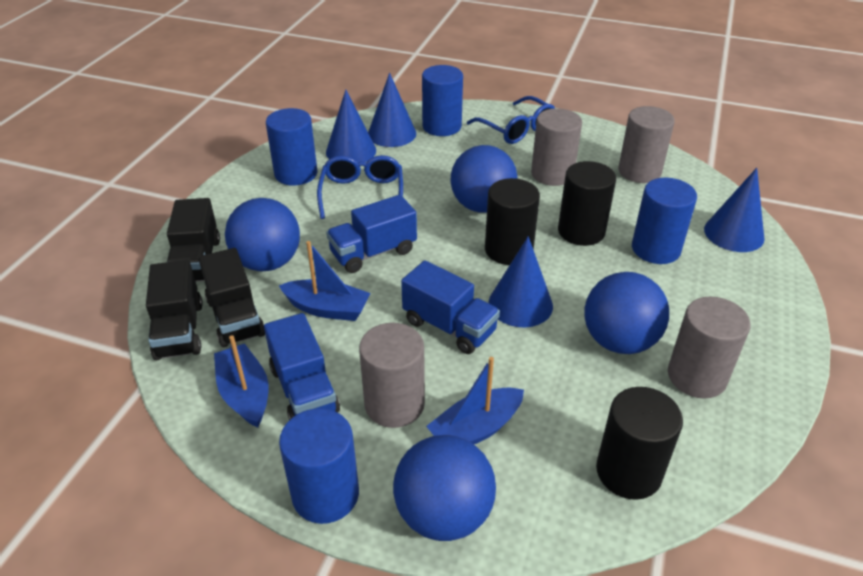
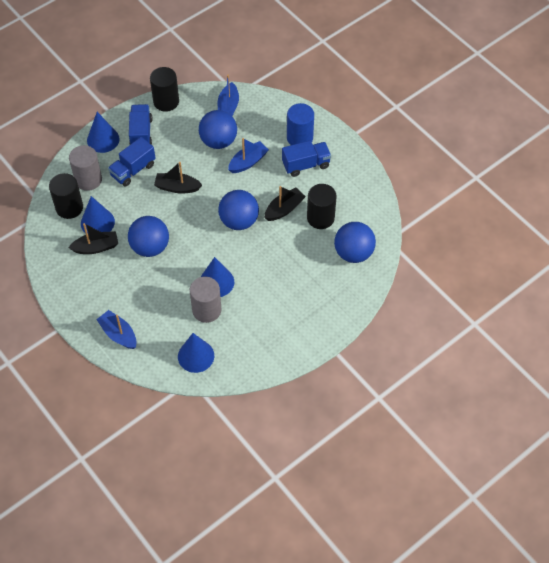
black boat: 0 -> 3
black truck: 3 -> 0
blue cylinder: 4 -> 1
blue glasses: 2 -> 0
grey cylinder: 4 -> 2

